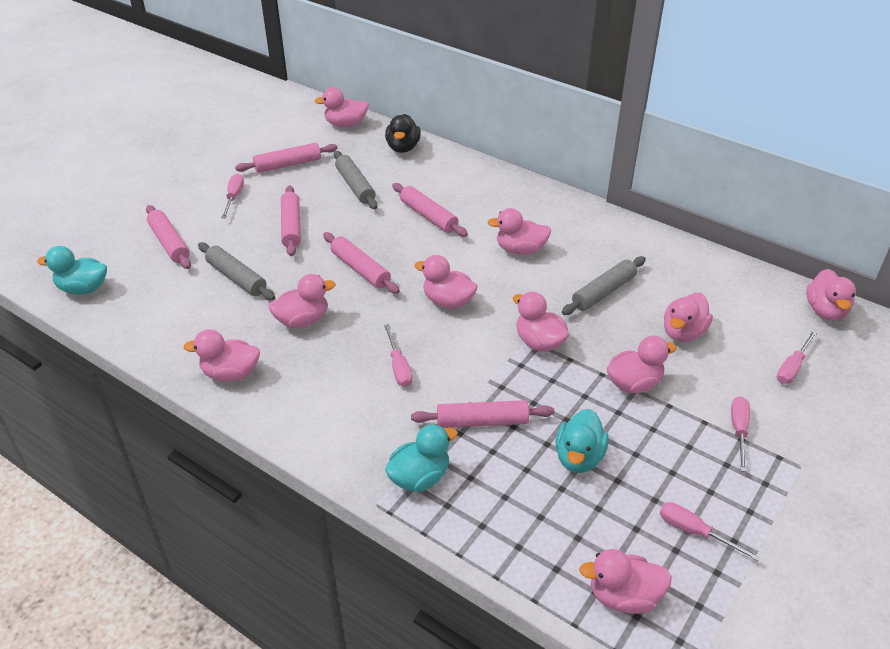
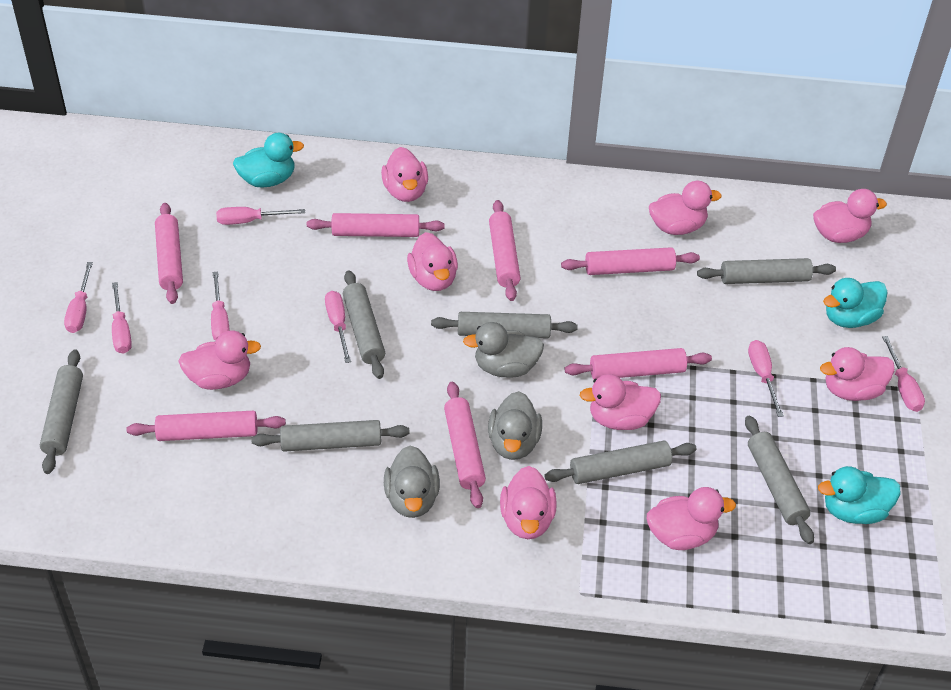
black duck: 1 -> 0
grey duck: 0 -> 3
grey rolling pin: 3 -> 7
pink duck: 10 -> 9
pink rolling pin: 6 -> 7
pink screwdriver: 5 -> 7

